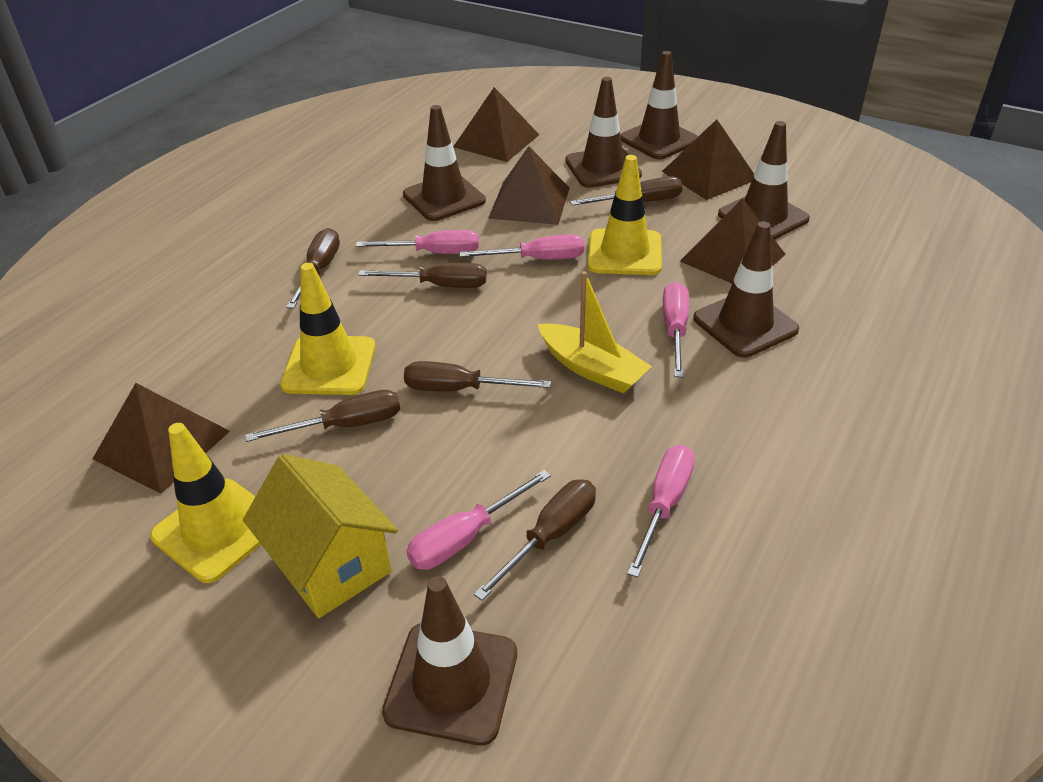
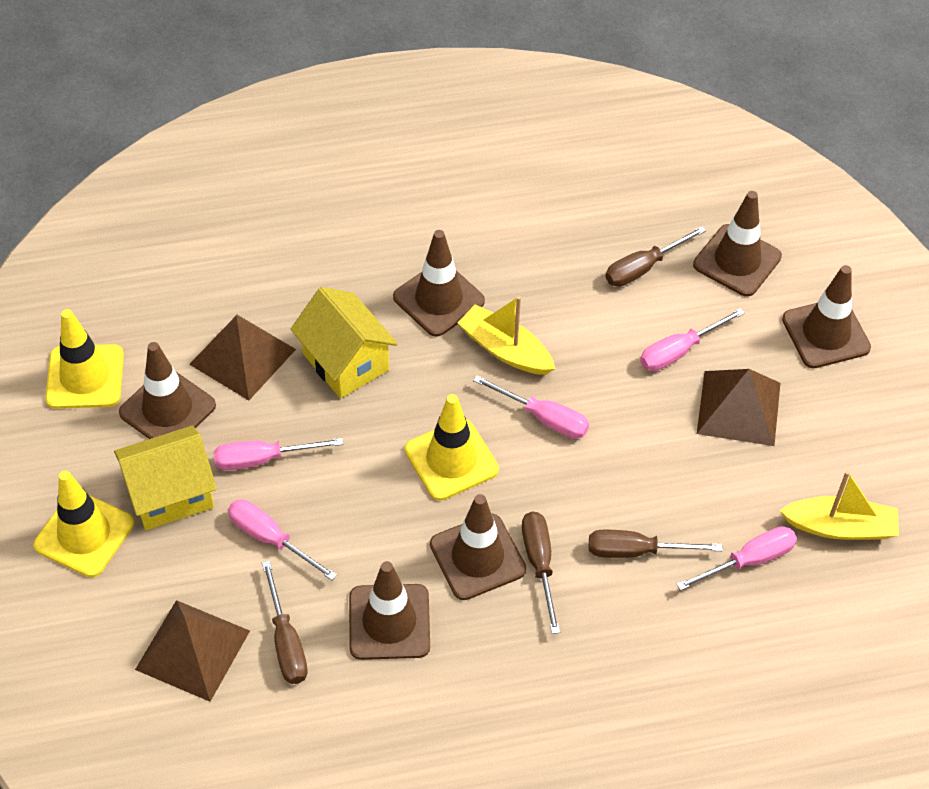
brown pyramid: 5 -> 3
brown screwdriver: 6 -> 4
yellow boat: 1 -> 2
yellow house: 1 -> 2

